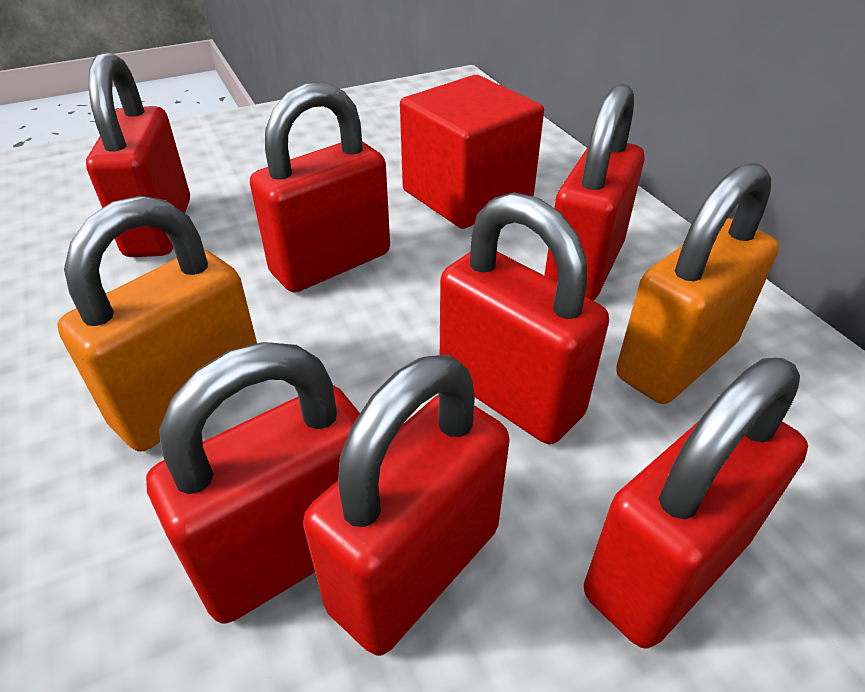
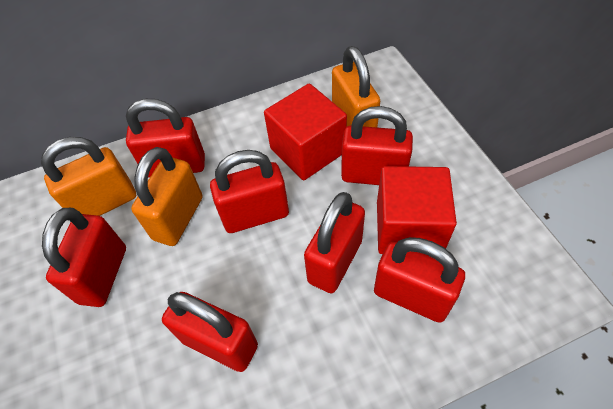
orange padlock: 2 -> 3
red cube: 1 -> 2

